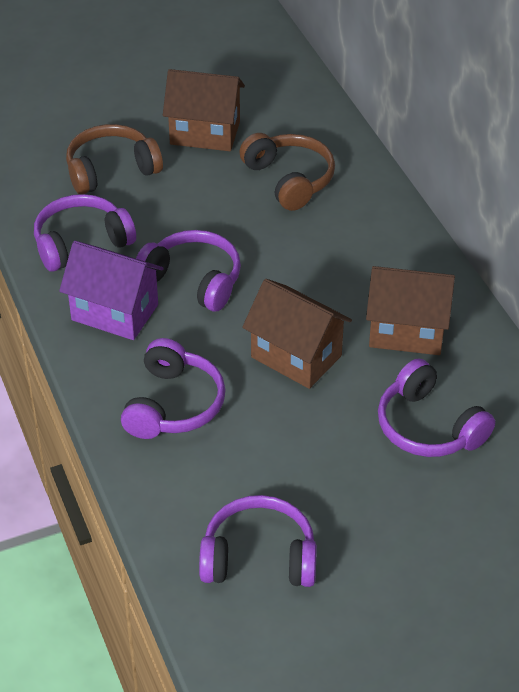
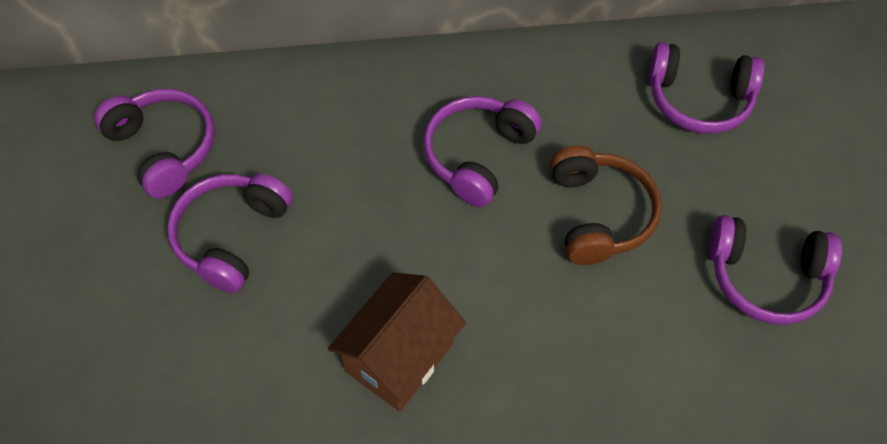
brown headphones: 2 -> 1
brown house: 3 -> 1
purple house: 1 -> 0

